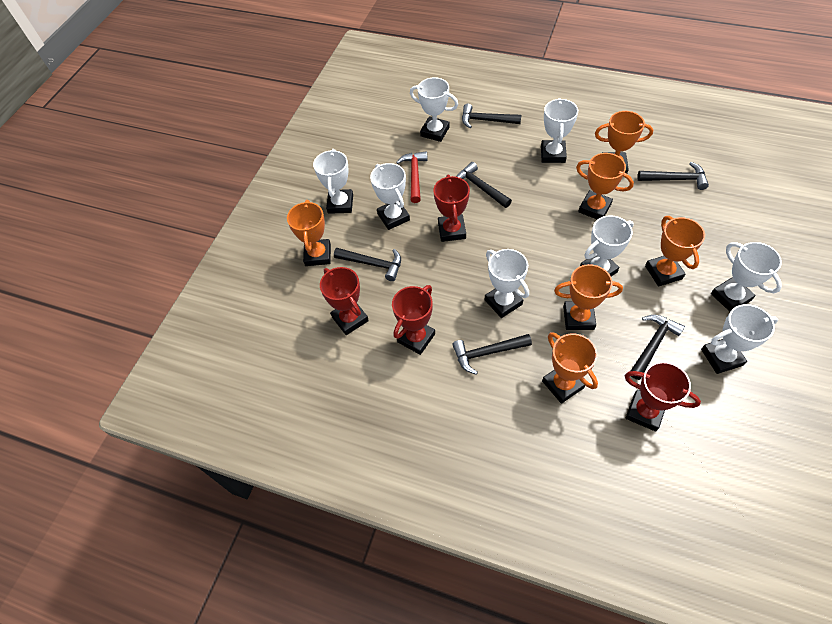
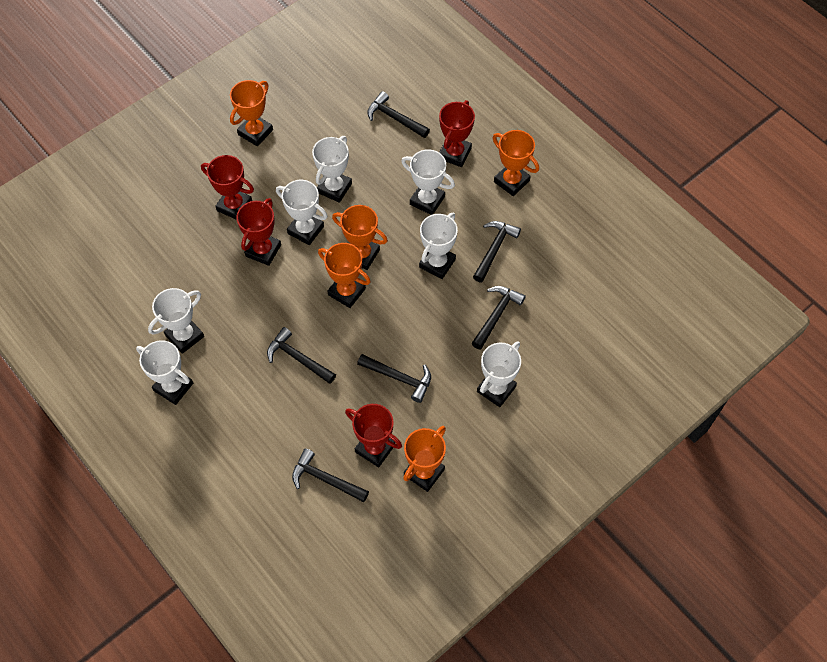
orange trophy: 6 -> 5
red hammer: 1 -> 0
white trophy: 8 -> 7

